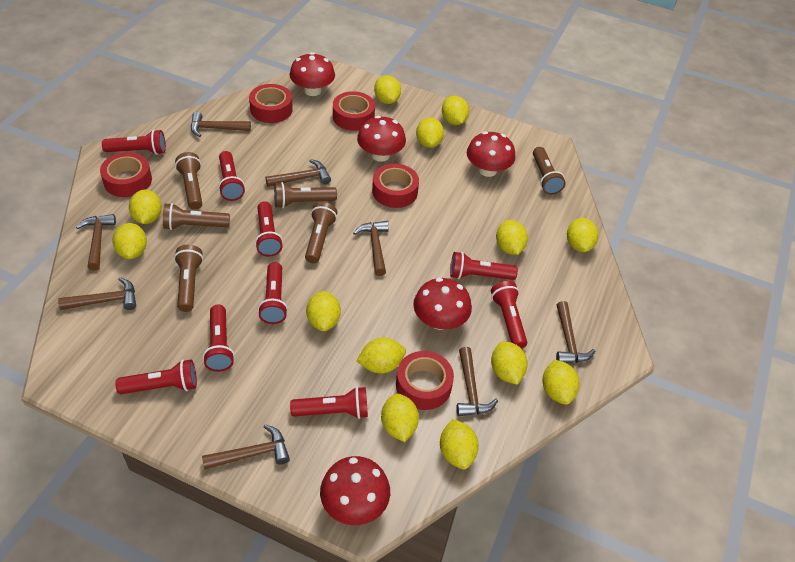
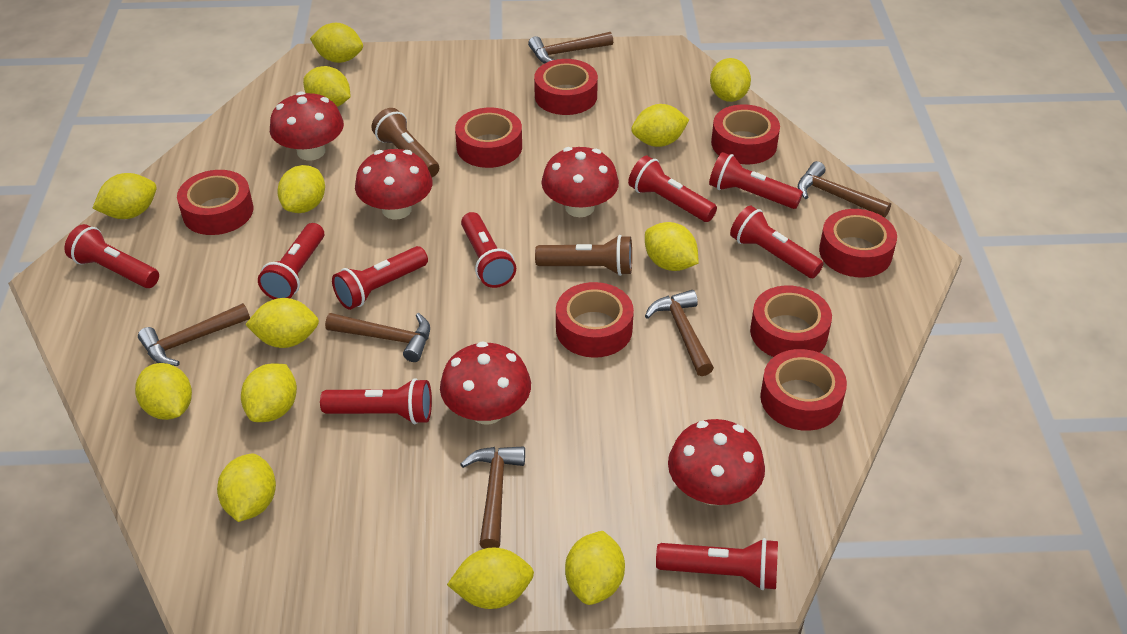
brown flashlight: 6 -> 2
brown hammer: 8 -> 6
red tape: 5 -> 8

